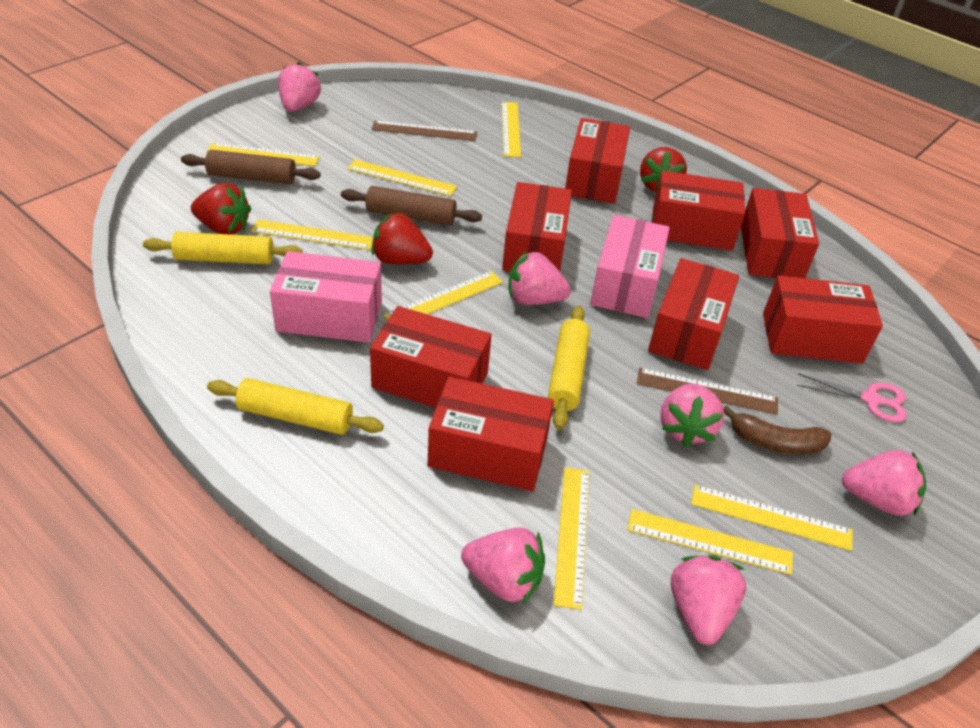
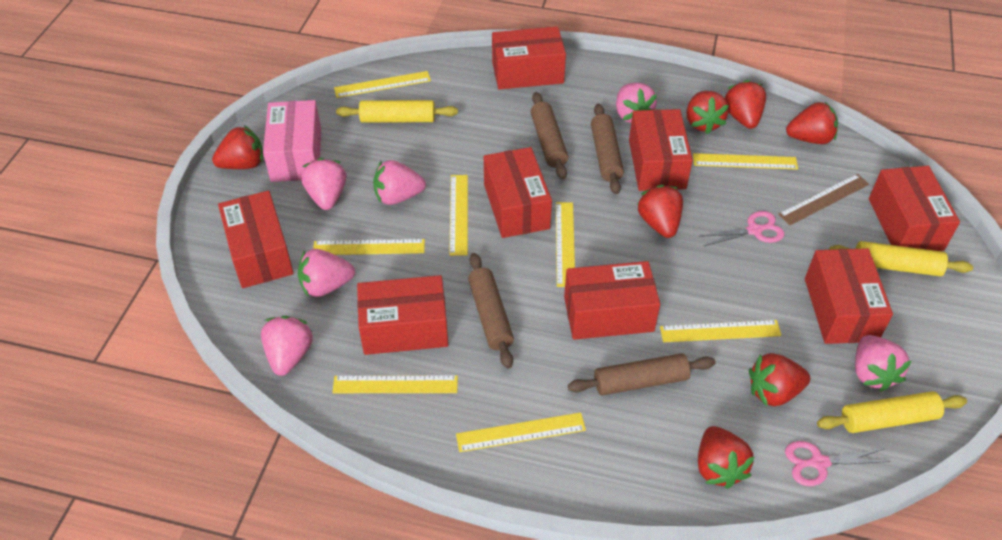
brown banana: 1 -> 0
brown rolling pin: 2 -> 4
brown ruler: 2 -> 1
pink box: 2 -> 1
pink scissors: 1 -> 2
red strawberry: 3 -> 7

